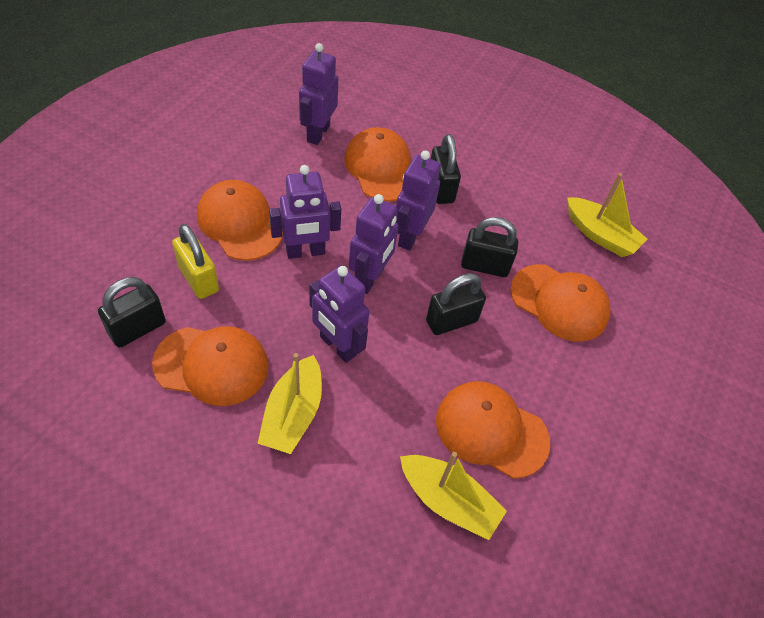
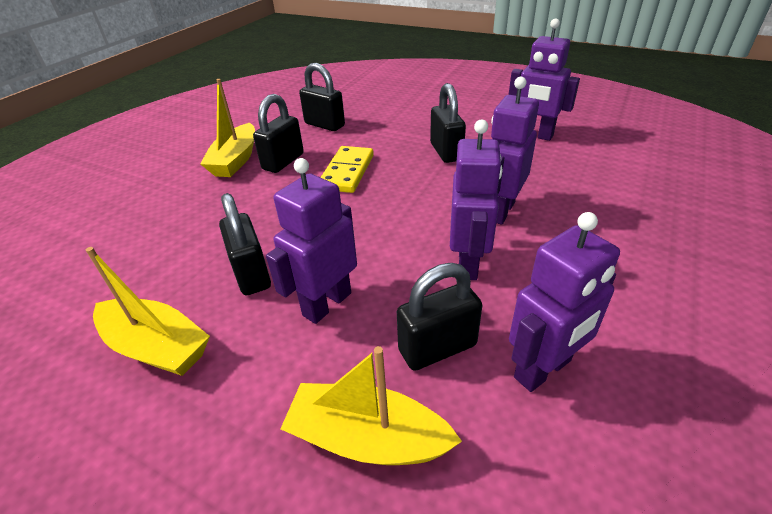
black padlock: 4 -> 5
orange cap: 5 -> 0
yellow domino: 0 -> 1
yellow padlock: 1 -> 0

